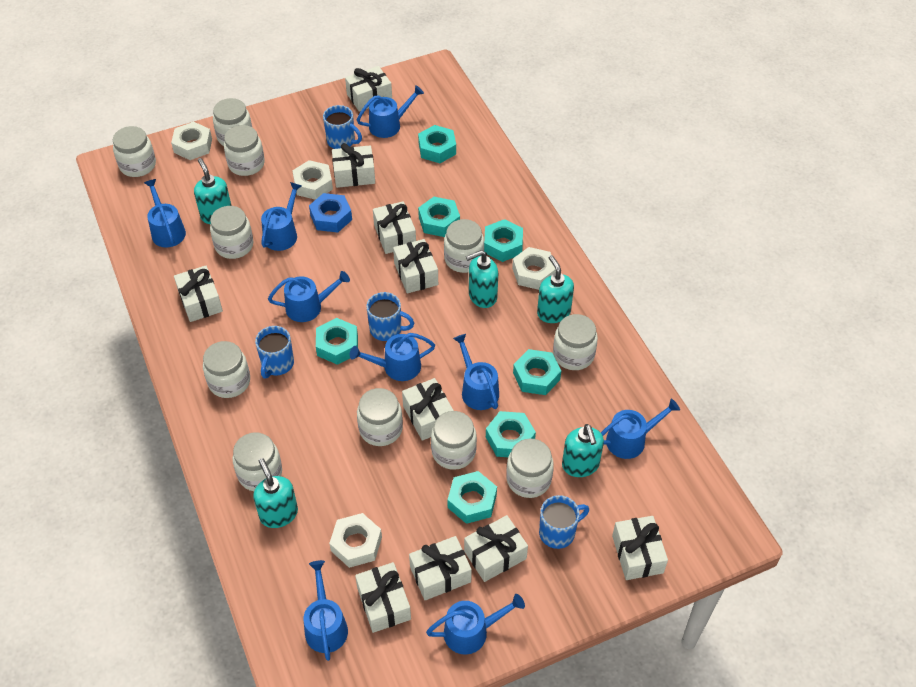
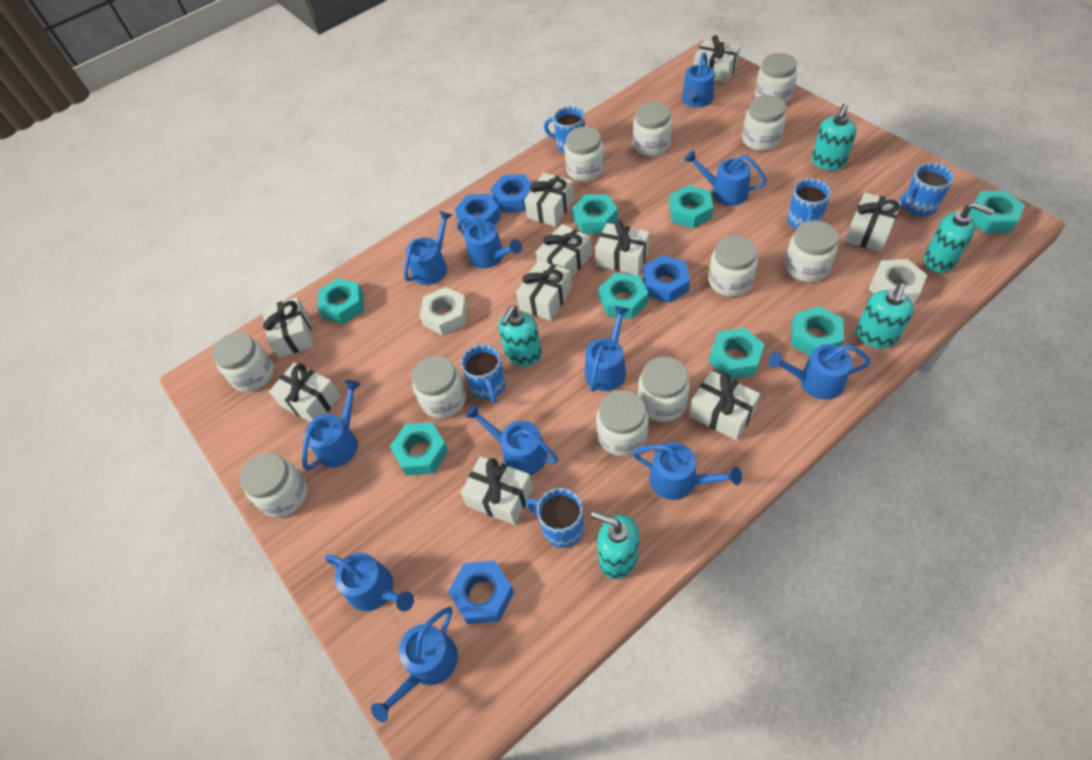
blue mug: 4 -> 5
blue nut: 1 -> 4
blue watering can: 9 -> 11
turquoise nut: 7 -> 8
white nut: 4 -> 2

